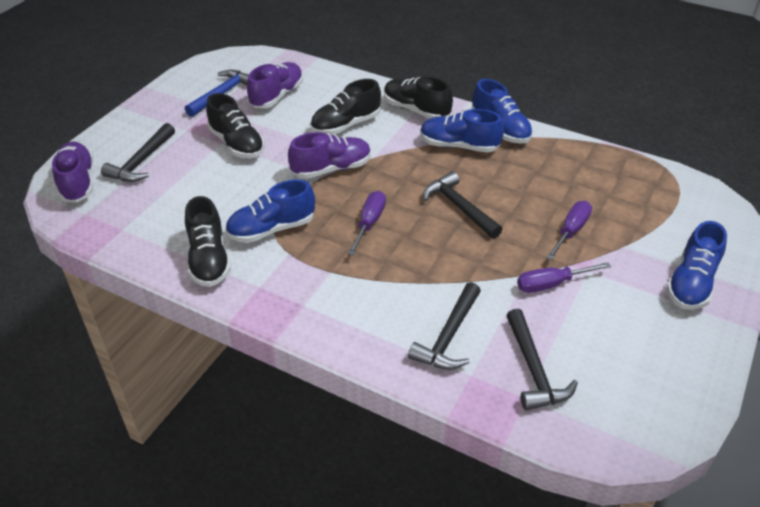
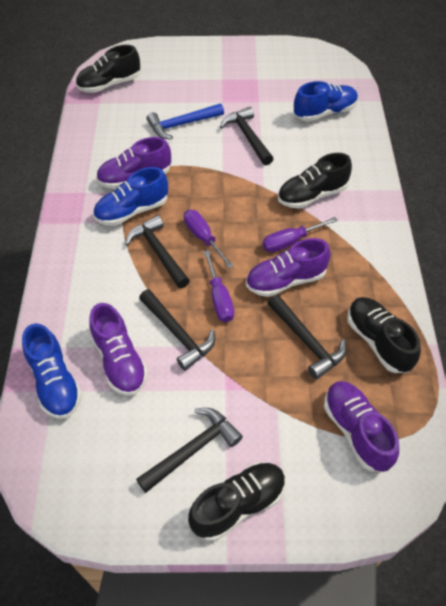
black hammer: 4 -> 5
blue shoe: 4 -> 3
purple shoe: 3 -> 4

